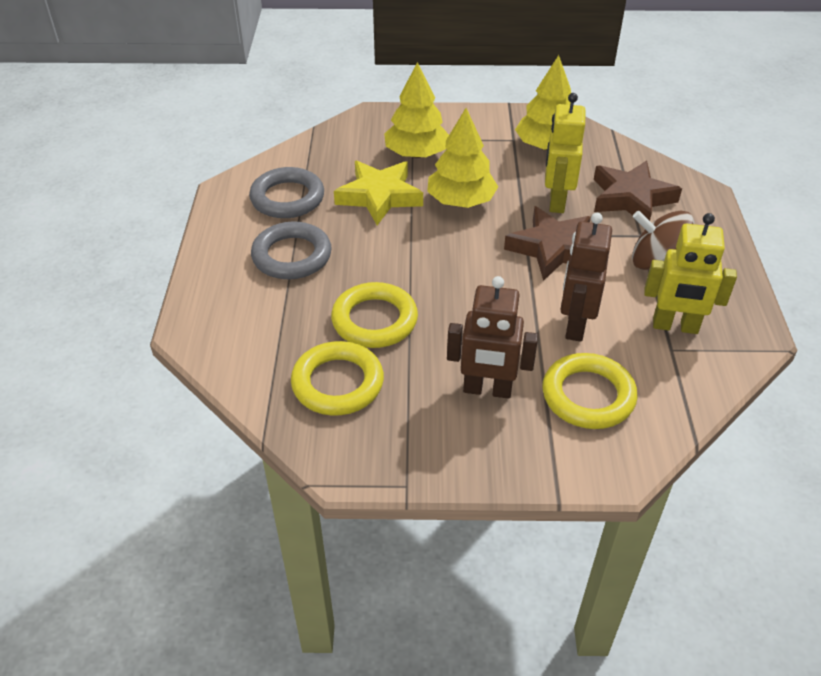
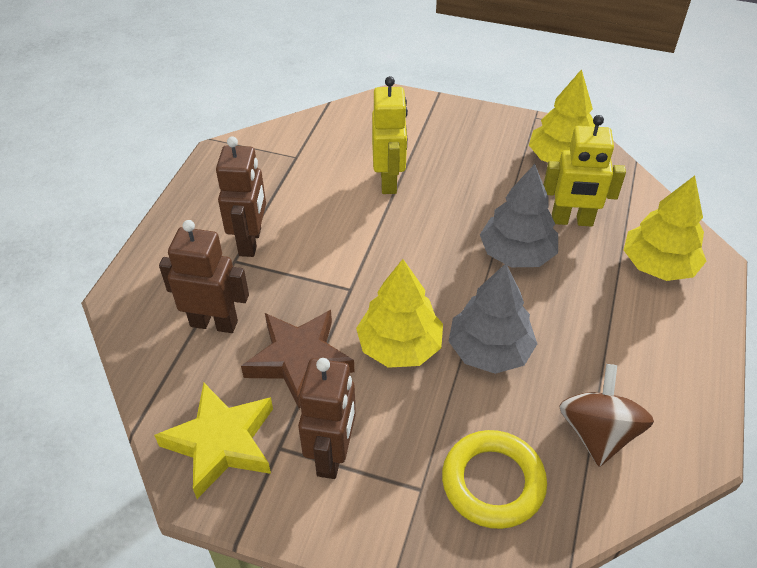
brown robot: 2 -> 3
brown star: 2 -> 1
grey ring: 2 -> 0
grey tree: 0 -> 2
yellow ring: 3 -> 1

